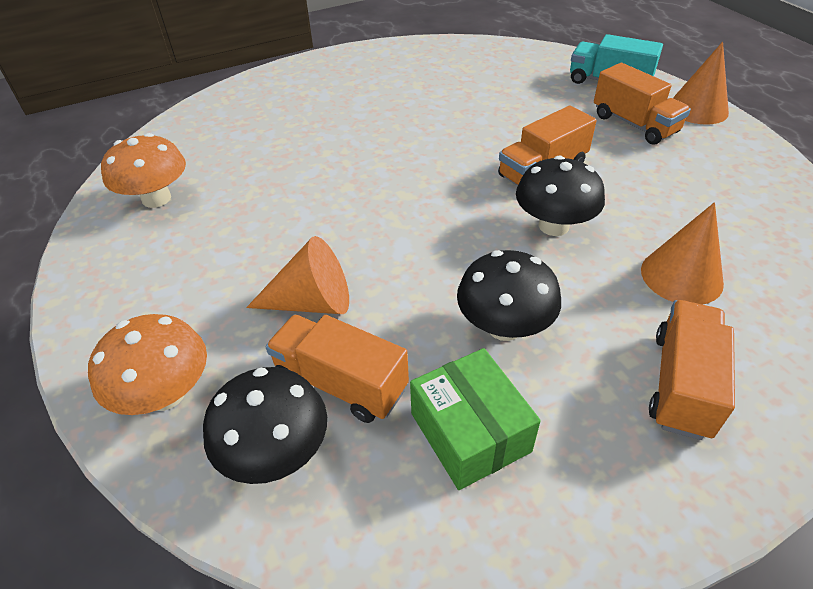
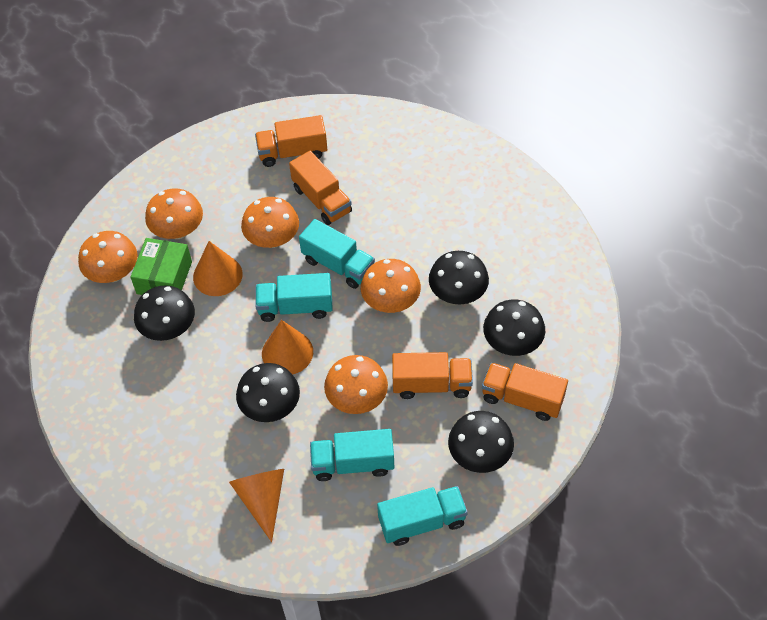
black mushroom: 3 -> 5
orange mushroom: 2 -> 5
turquoise truck: 1 -> 4

